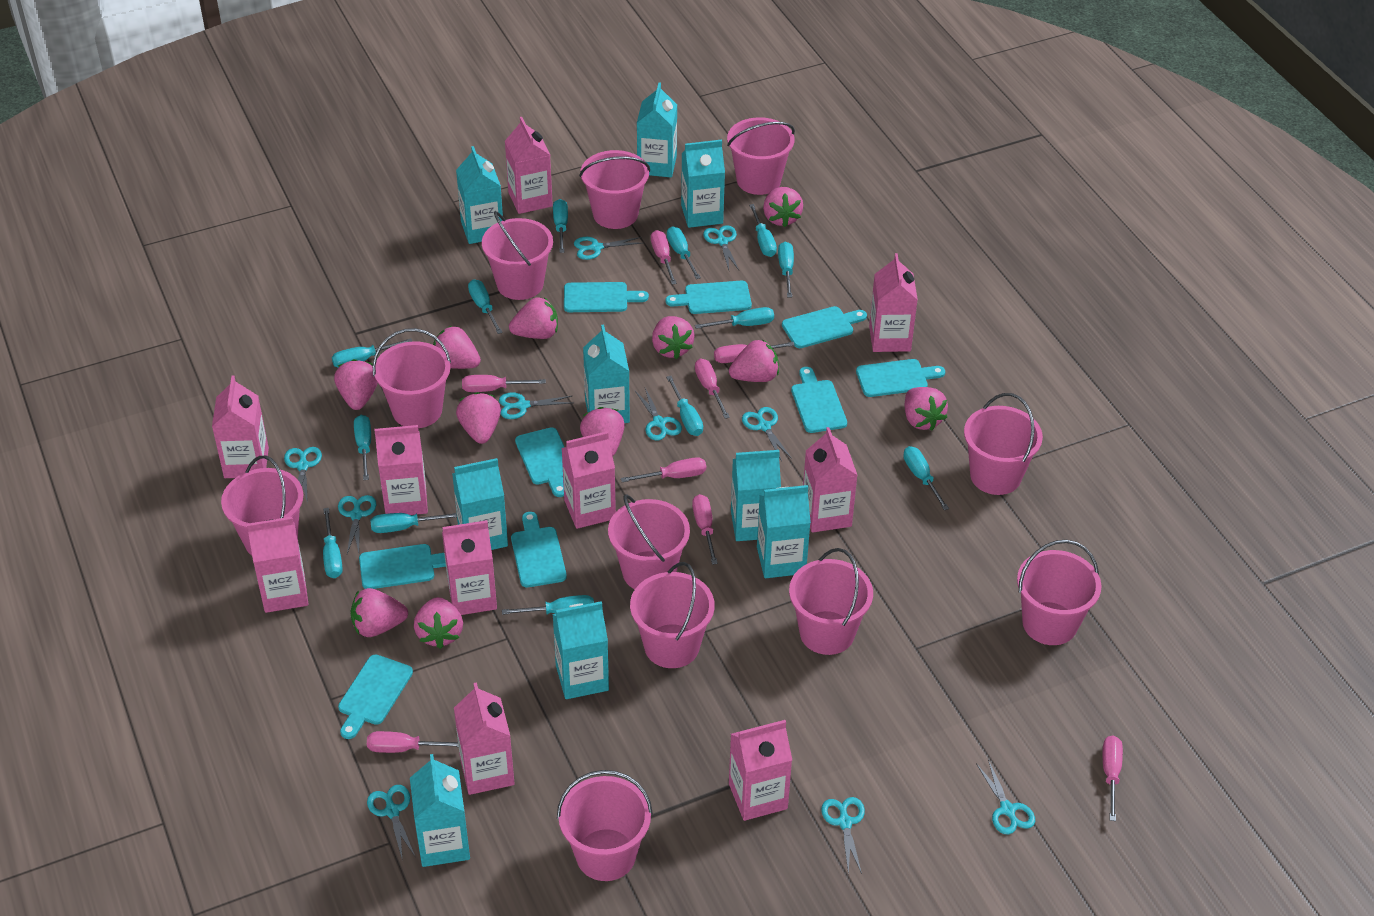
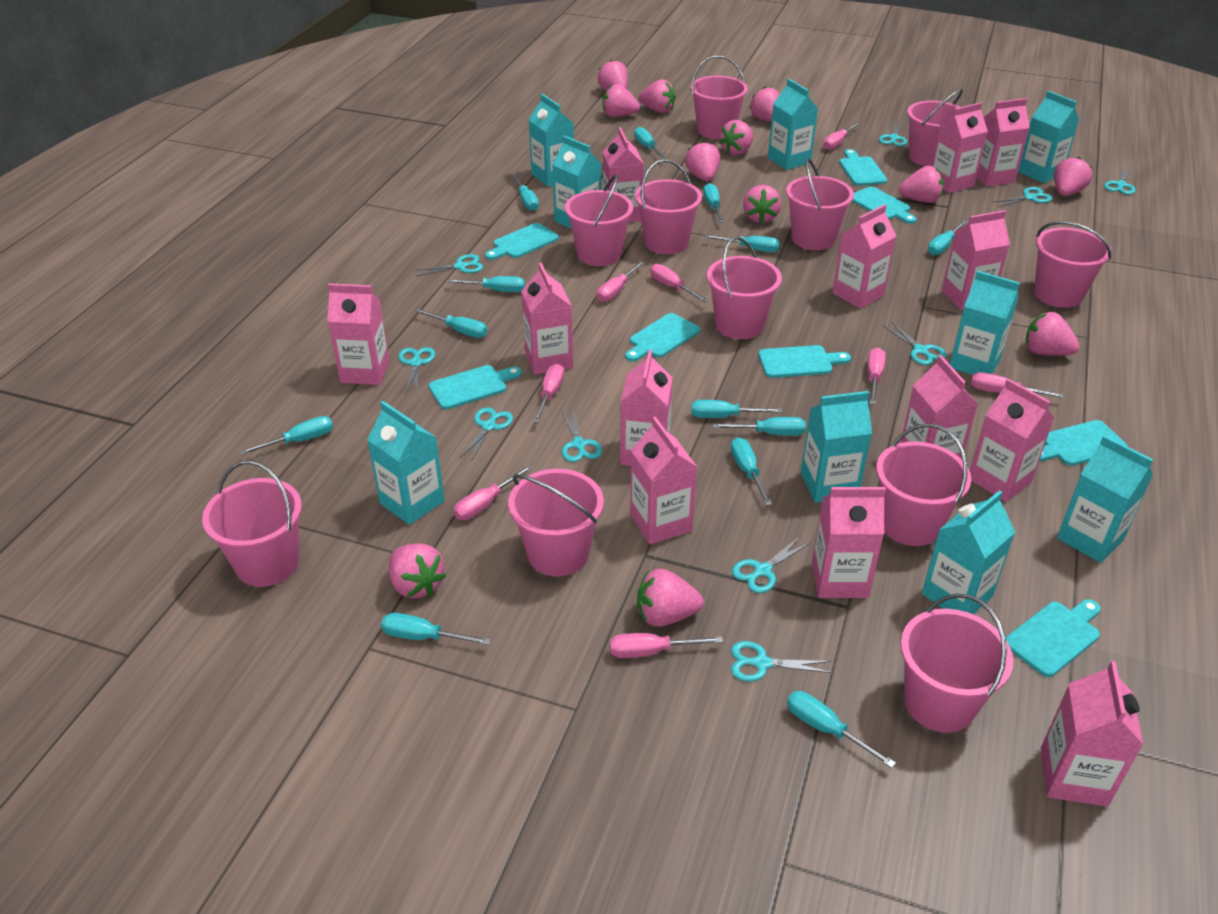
pink carton: 10 -> 13
pink strawberry: 11 -> 12
turquoise cutting board: 9 -> 8

